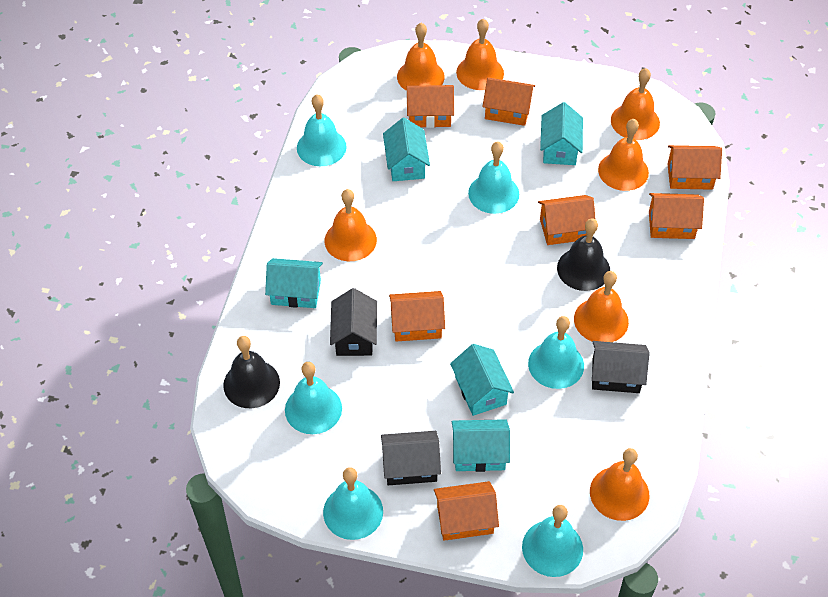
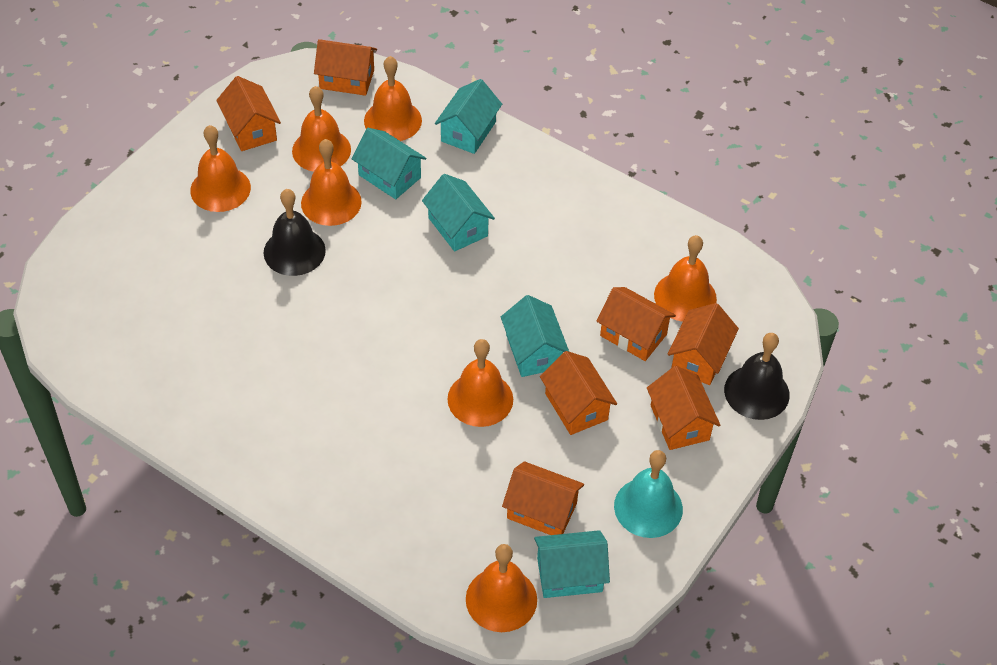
black house: 3 -> 0
turquoise bell: 6 -> 1

